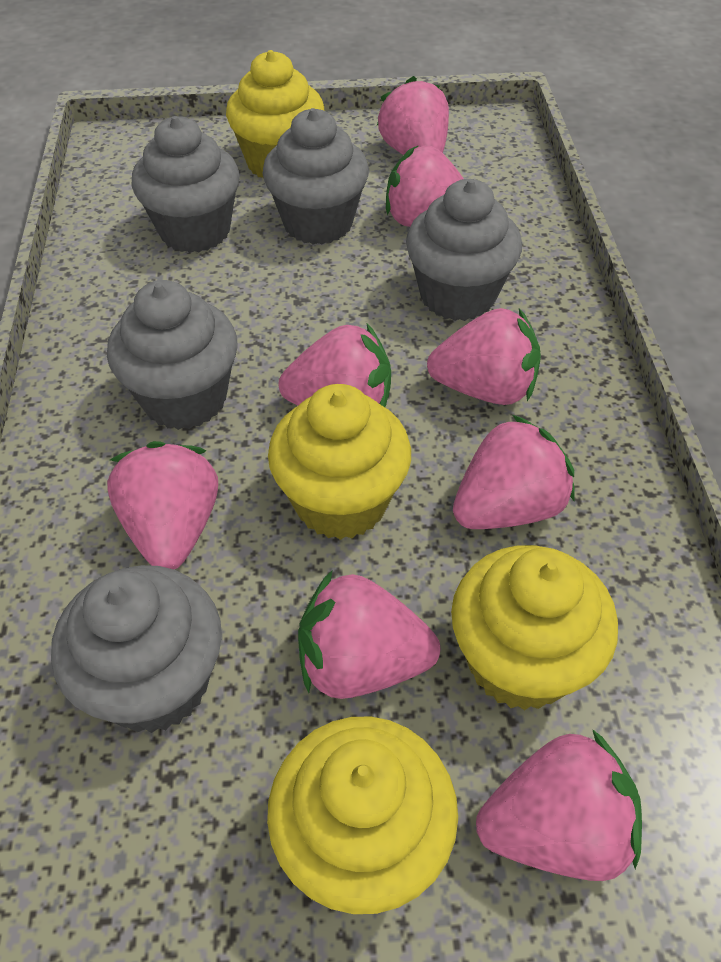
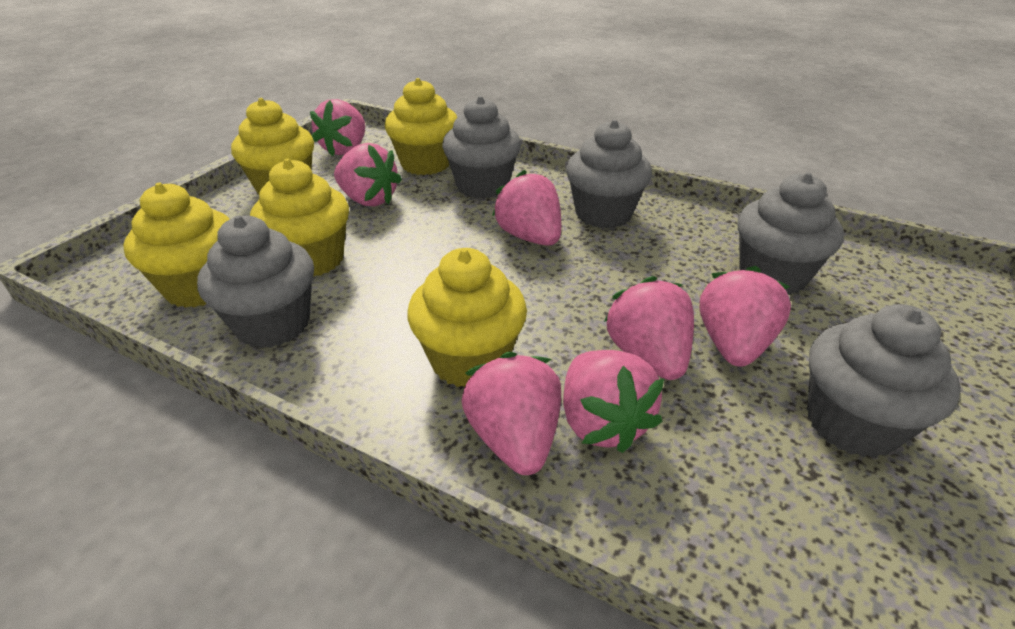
pink strawberry: 8 -> 7
yellow cupcake: 4 -> 5

